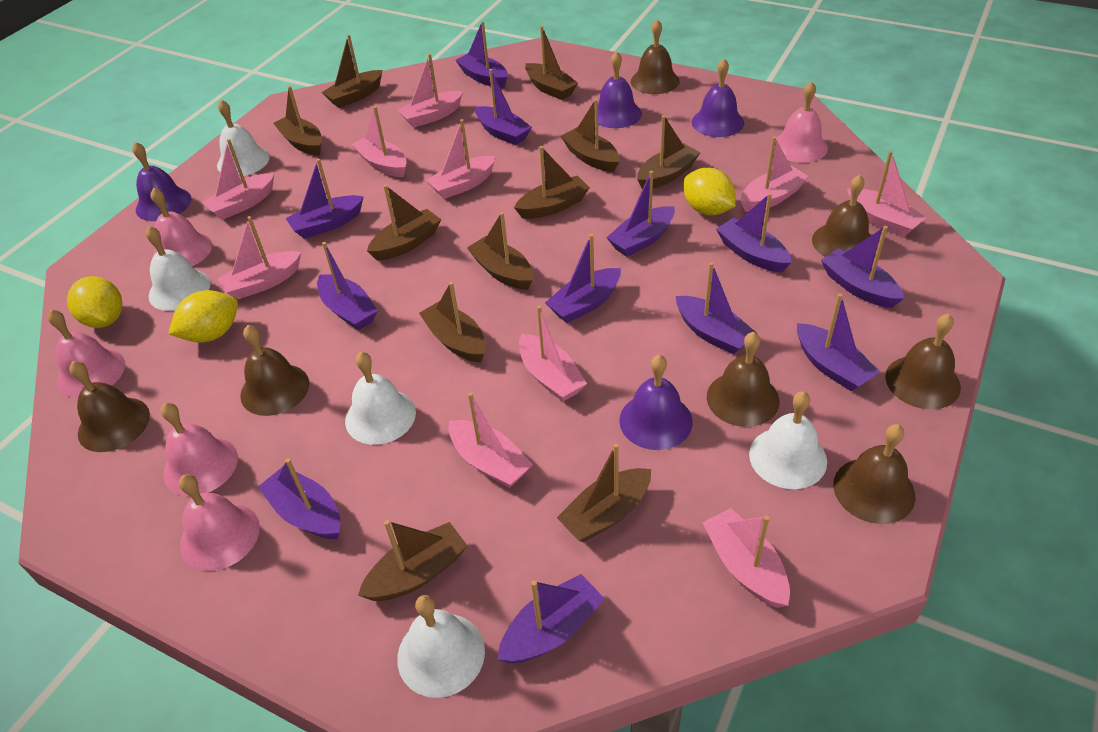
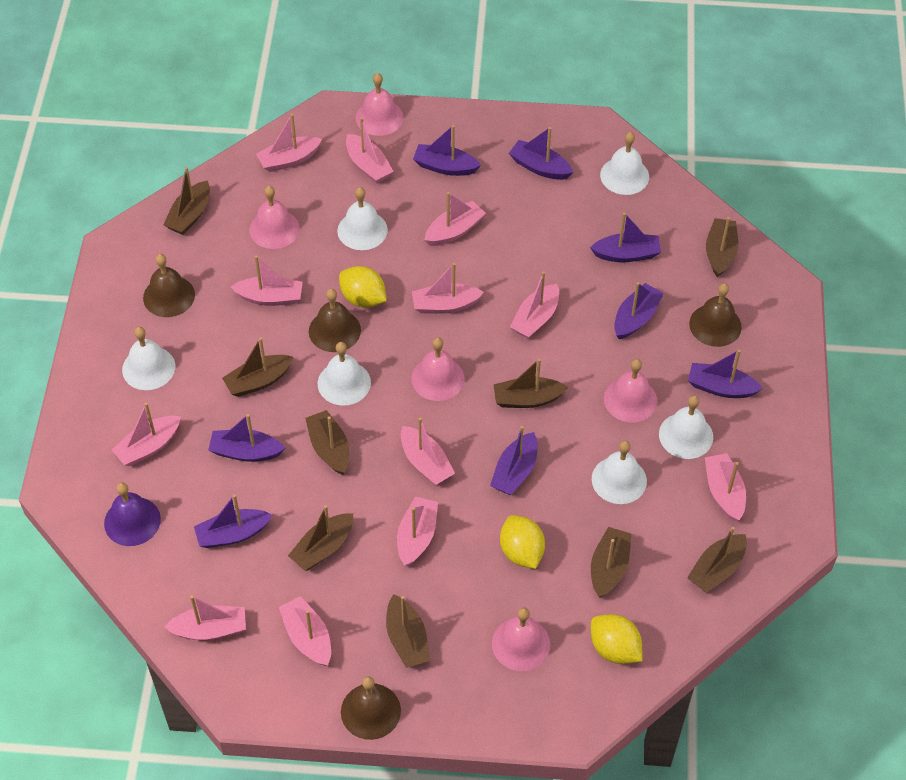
brown bell: 7 -> 4
brown boat: 11 -> 9
pink boat: 10 -> 12
purple bell: 4 -> 1
purple boat: 12 -> 8
white bell: 5 -> 6

